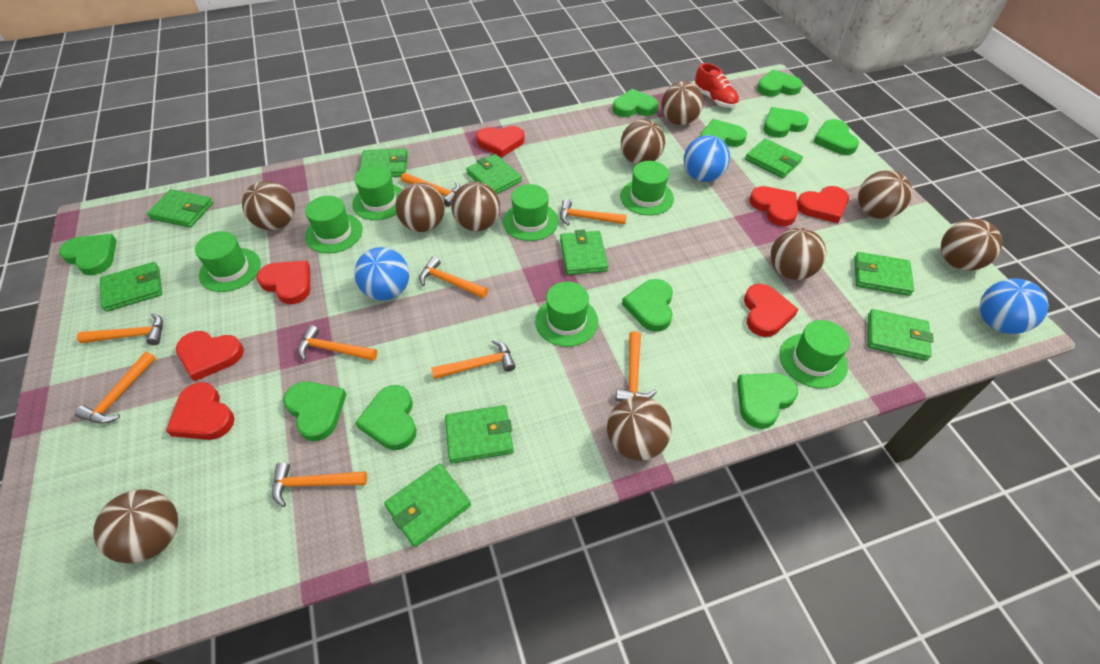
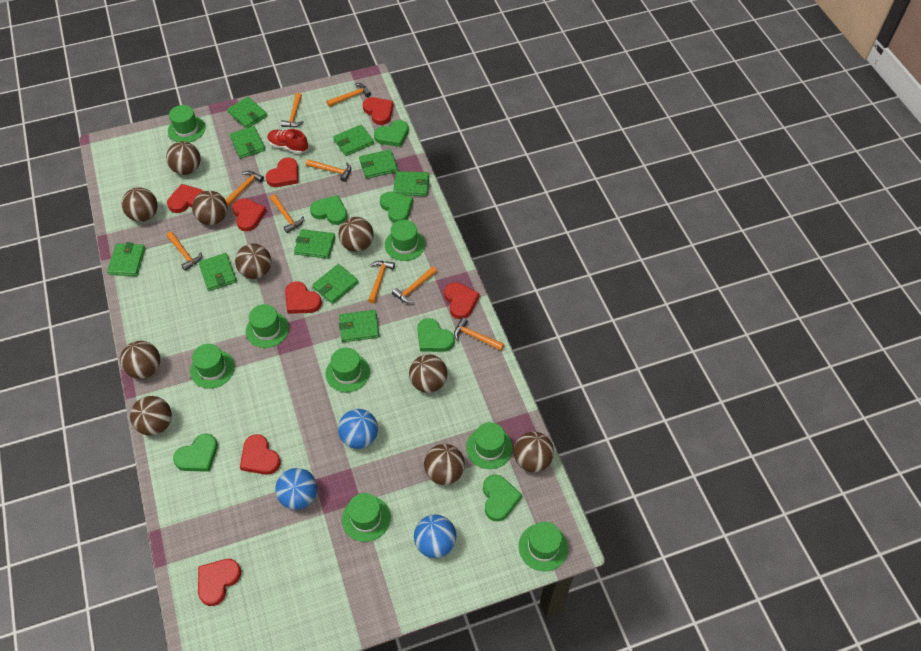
green hat: 7 -> 8
green heart: 10 -> 6
red heart: 7 -> 8

